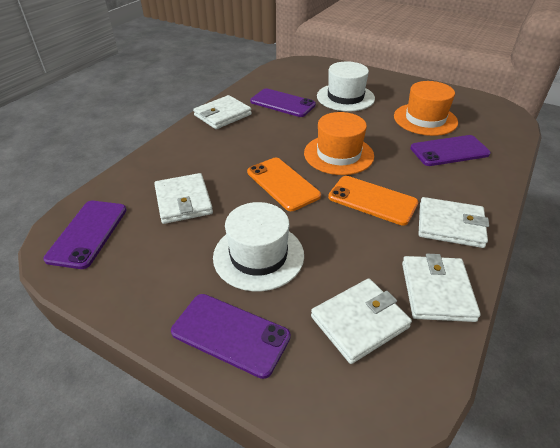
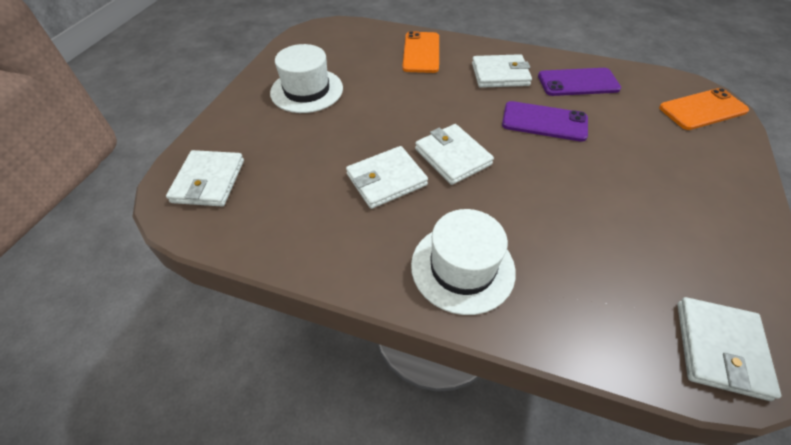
orange hat: 2 -> 0
purple phone: 4 -> 2

